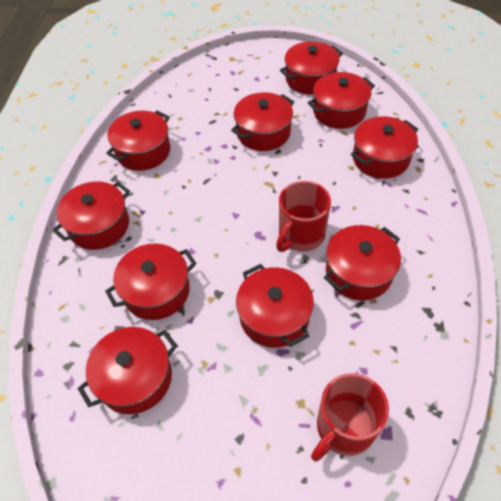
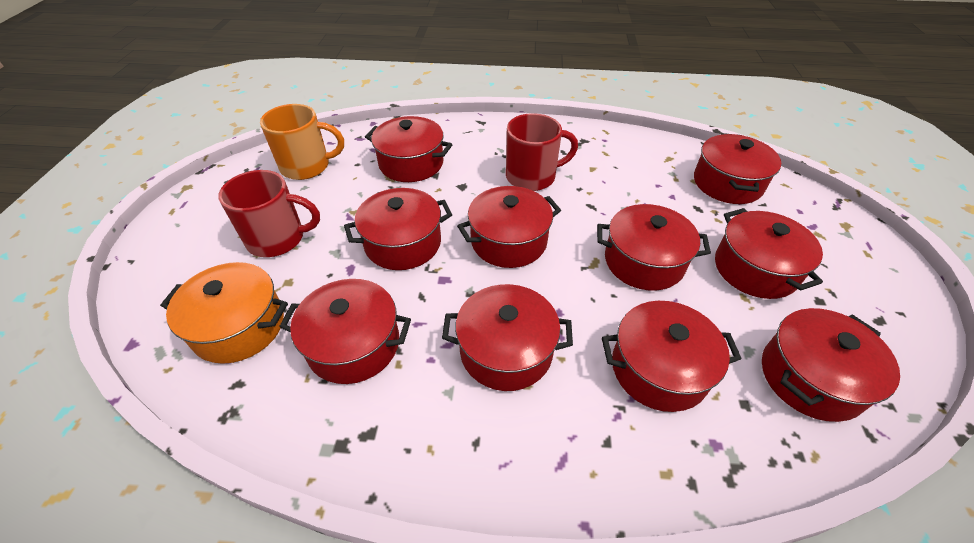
orange mug: 0 -> 1
orange pot: 0 -> 1

